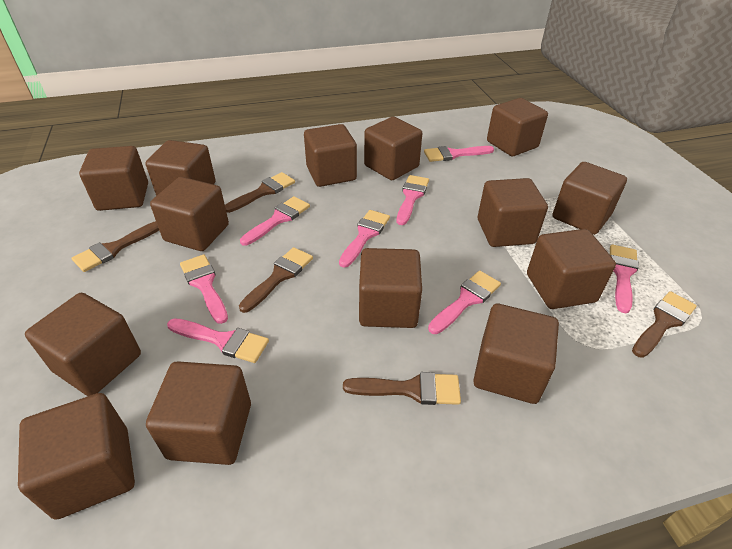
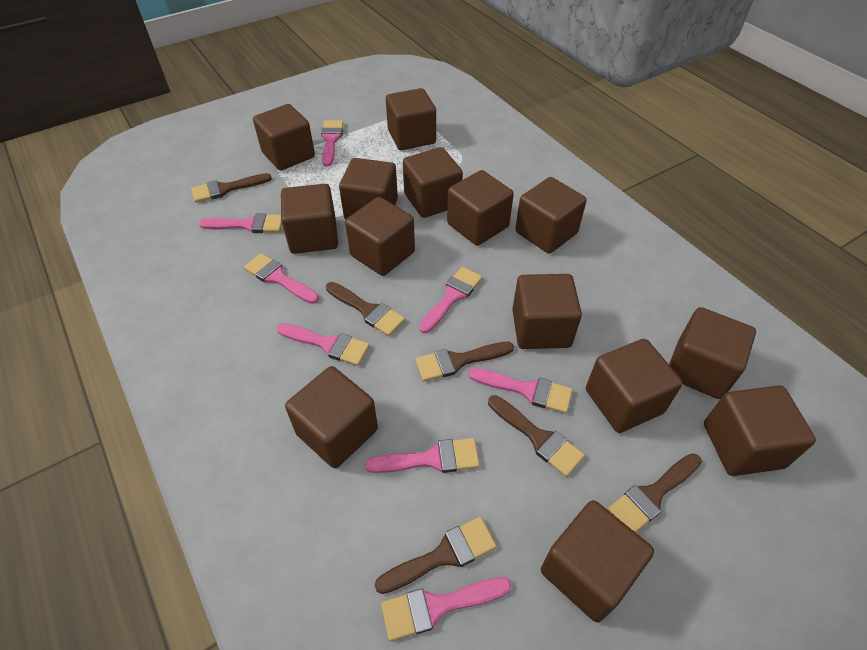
brown brush: 5 -> 6

